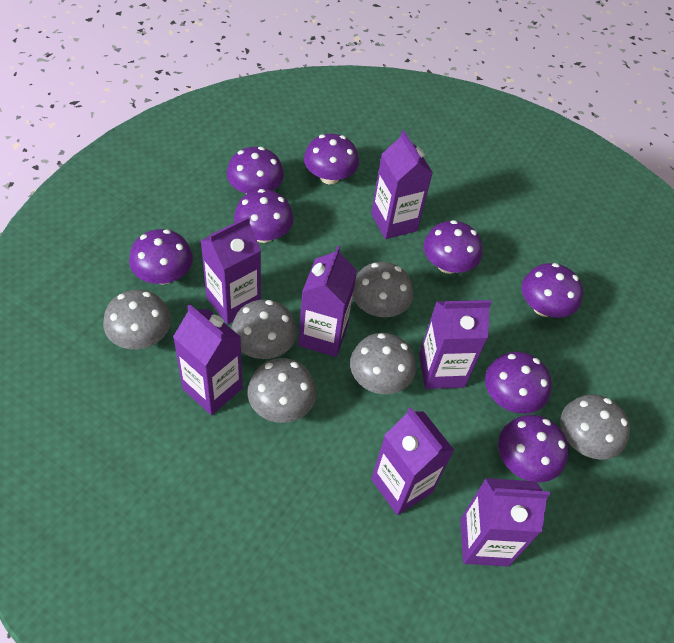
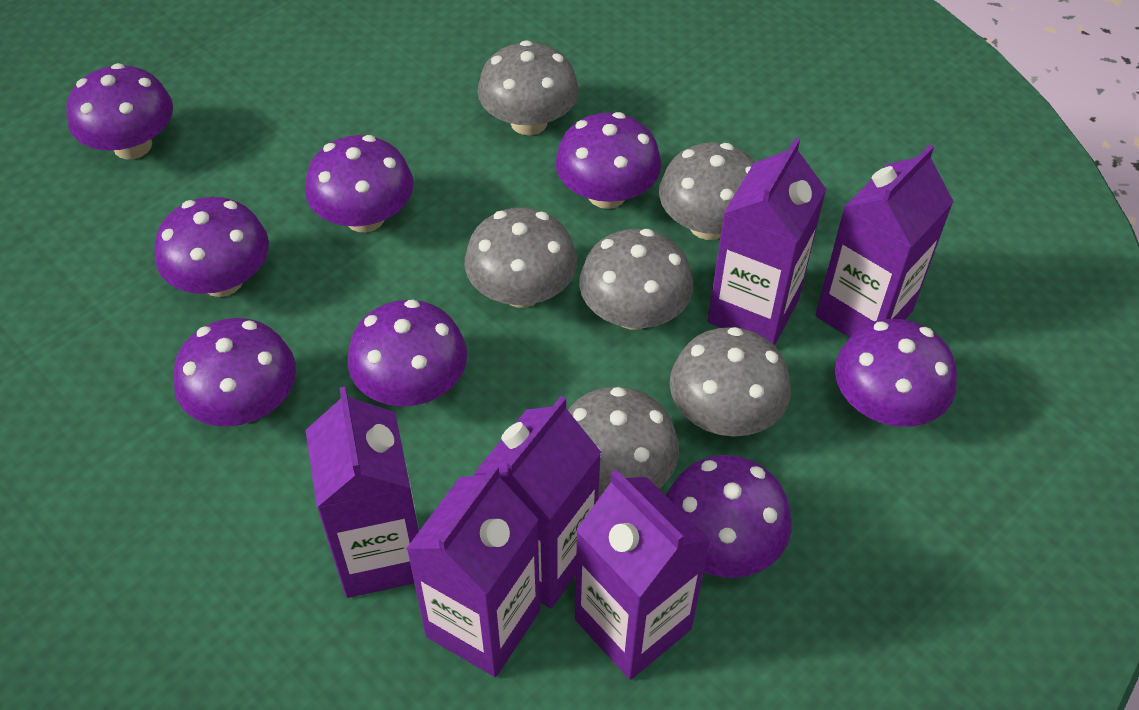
purple carton: 7 -> 6

